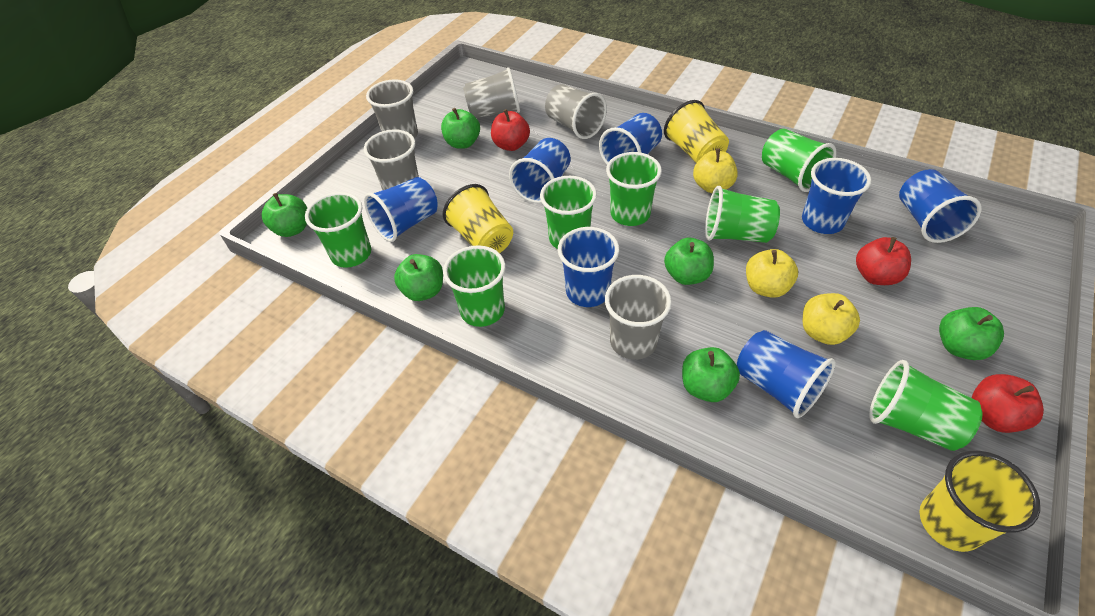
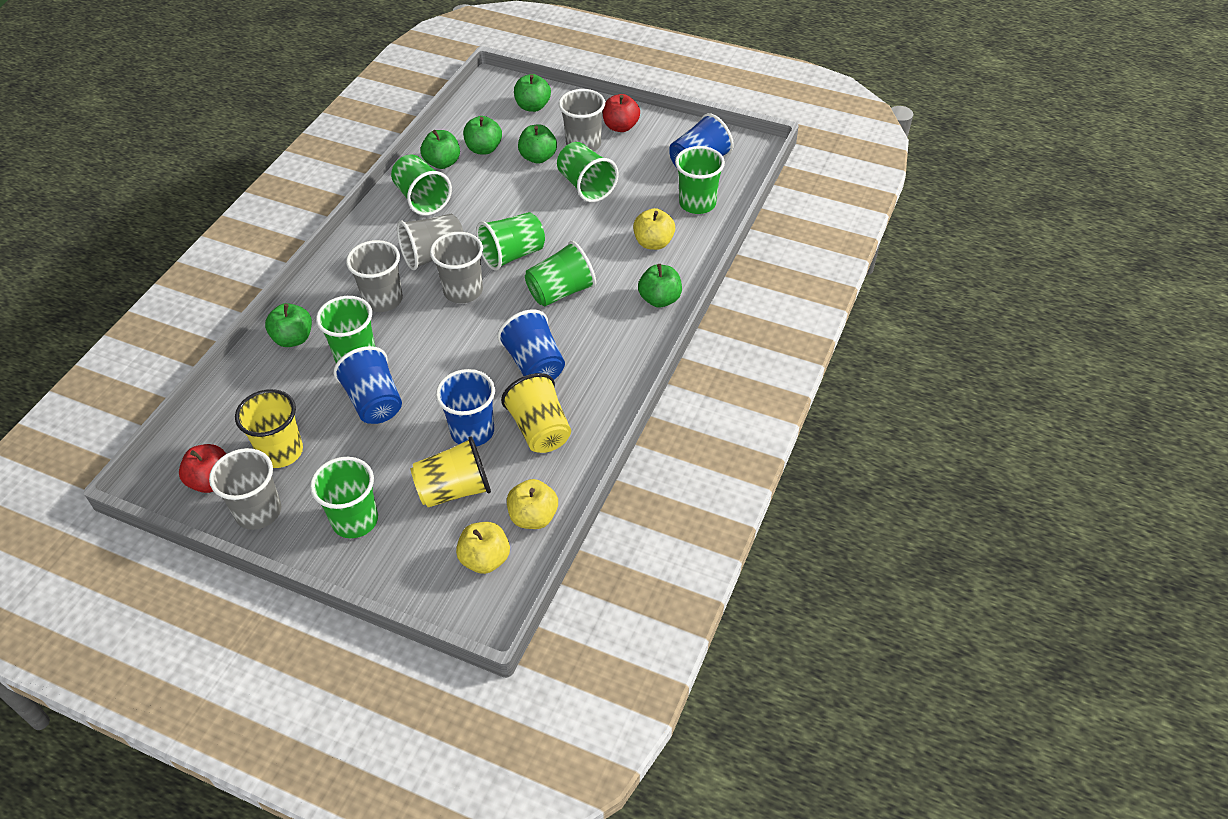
blue cup: 7 -> 4
red apple: 3 -> 2

